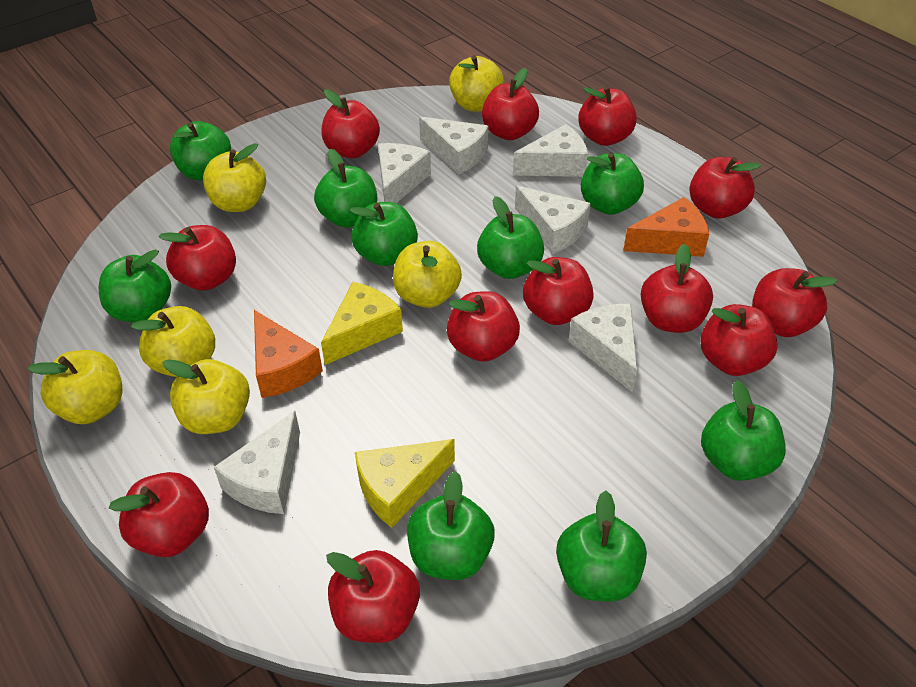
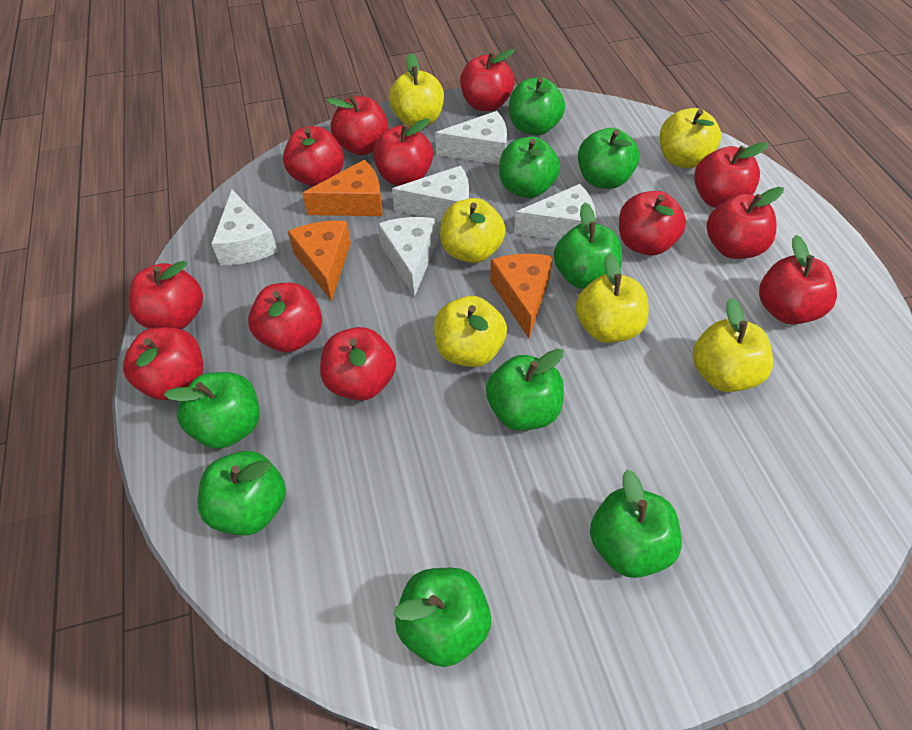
orange cheese: 2 -> 3
white cheese: 6 -> 5
yellow cheese: 2 -> 0

